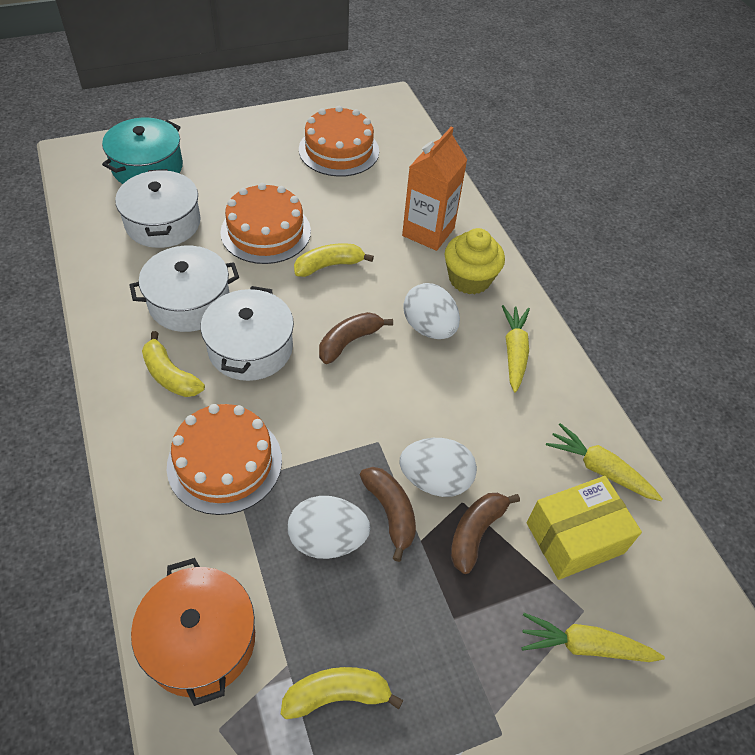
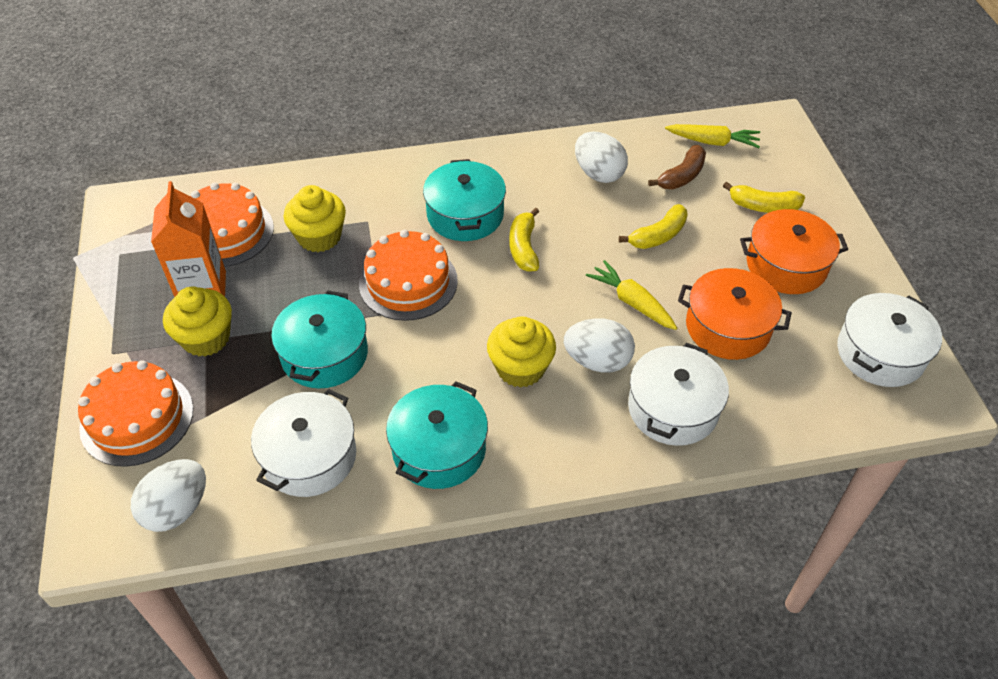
brown banana: 3 -> 1
orange pot: 1 -> 2
turquoise pot: 1 -> 3
yellow box: 1 -> 0
yellow carrot: 3 -> 2
yellow cupcake: 1 -> 3

